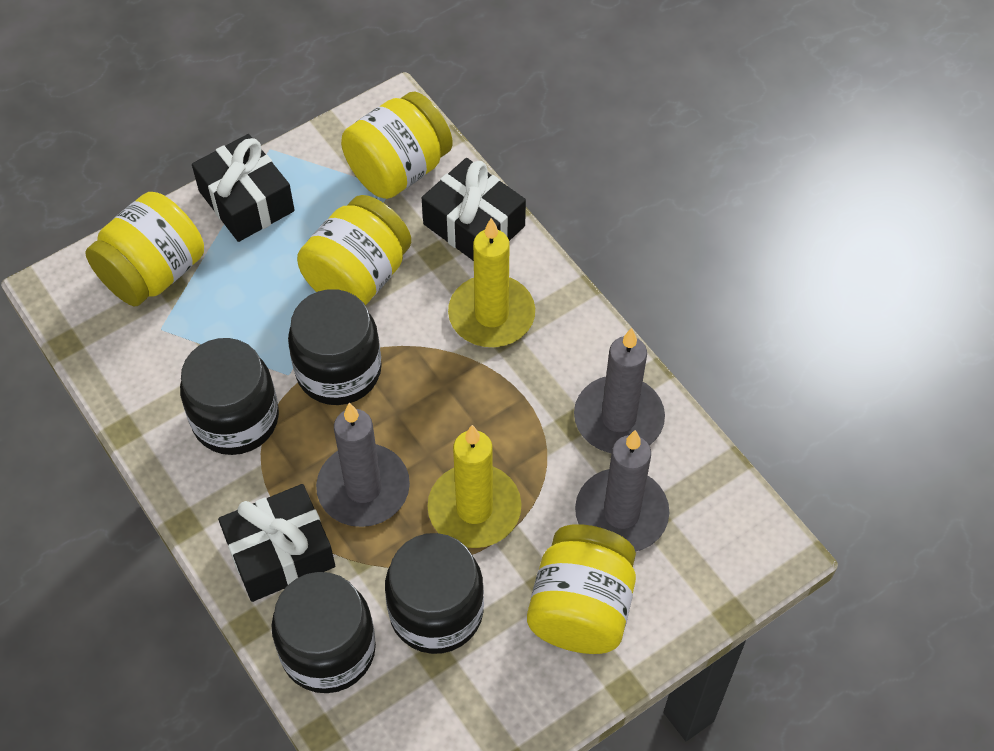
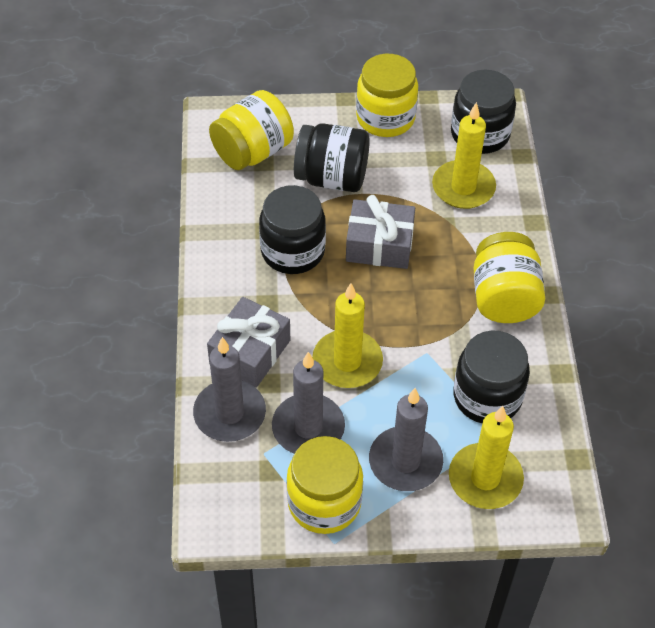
black gift: 3 -> 0
grey gift: 0 -> 2
yellow candle: 2 -> 3

